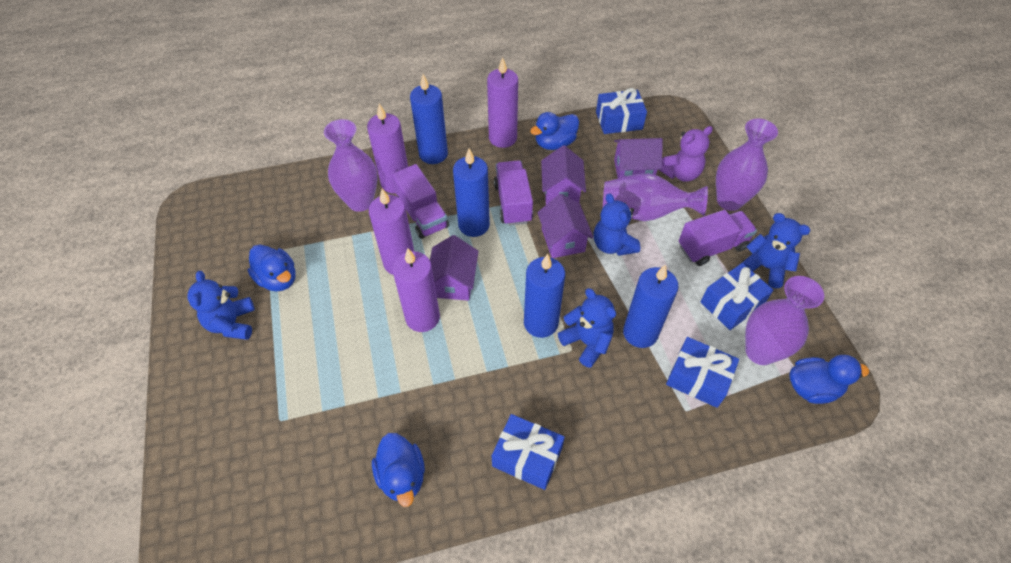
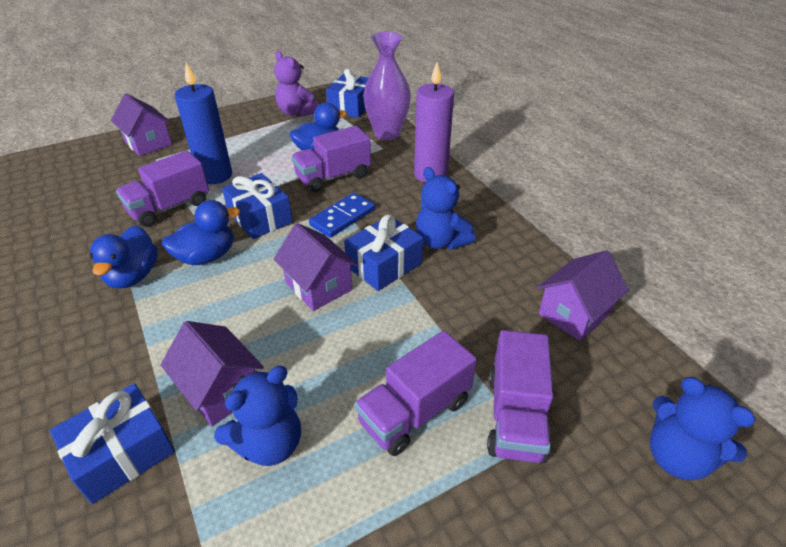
blue candle: 4 -> 1
blue domino: 0 -> 1
blue duck: 4 -> 3
blue teddy bear: 4 -> 3
purple candle: 4 -> 1
purple truck: 3 -> 4
purple vase: 4 -> 1

